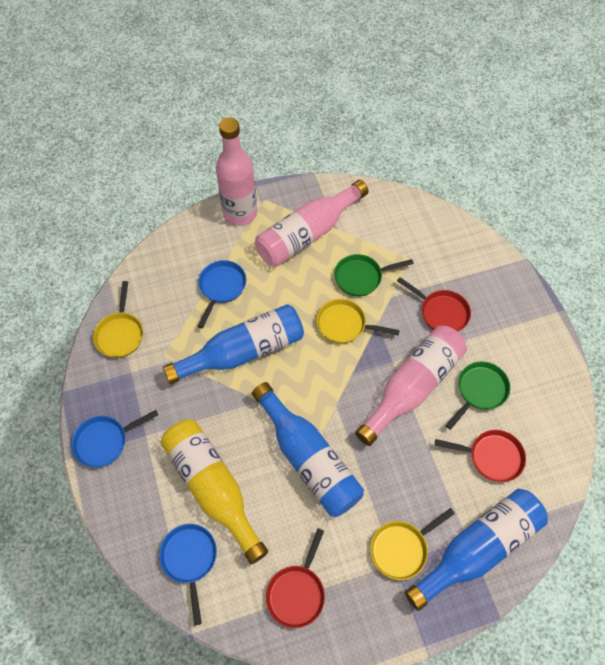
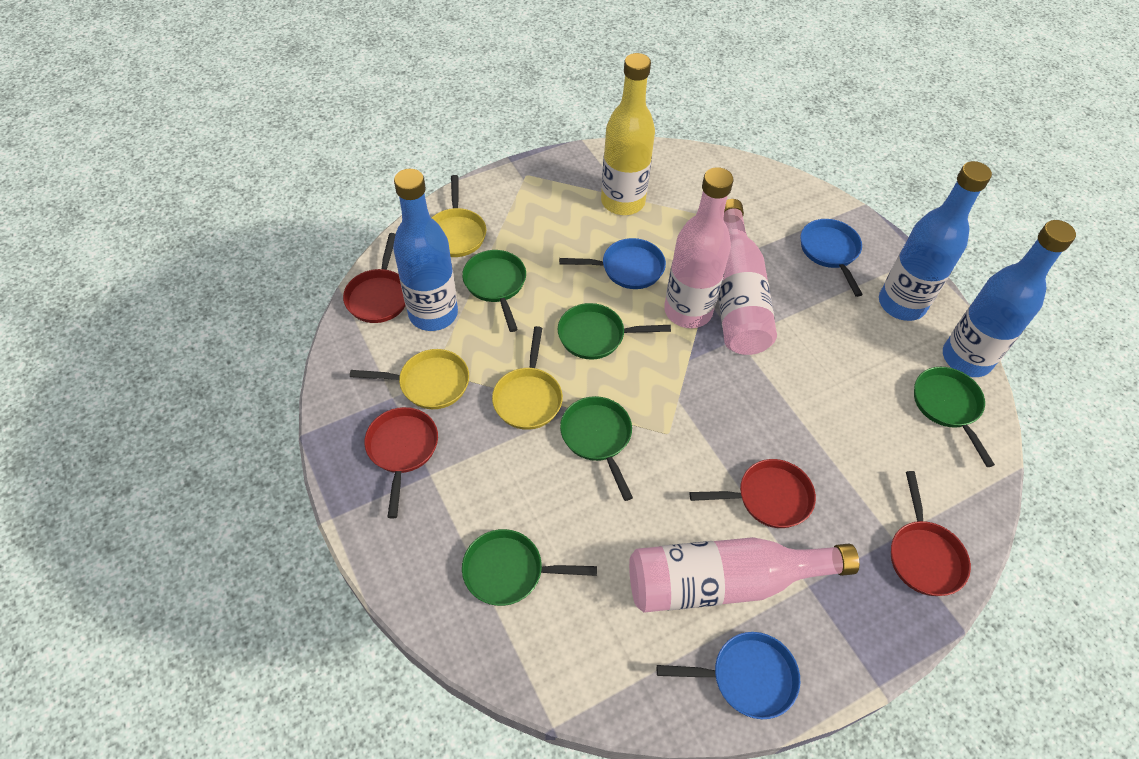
green pan: 2 -> 5
red pan: 3 -> 4

